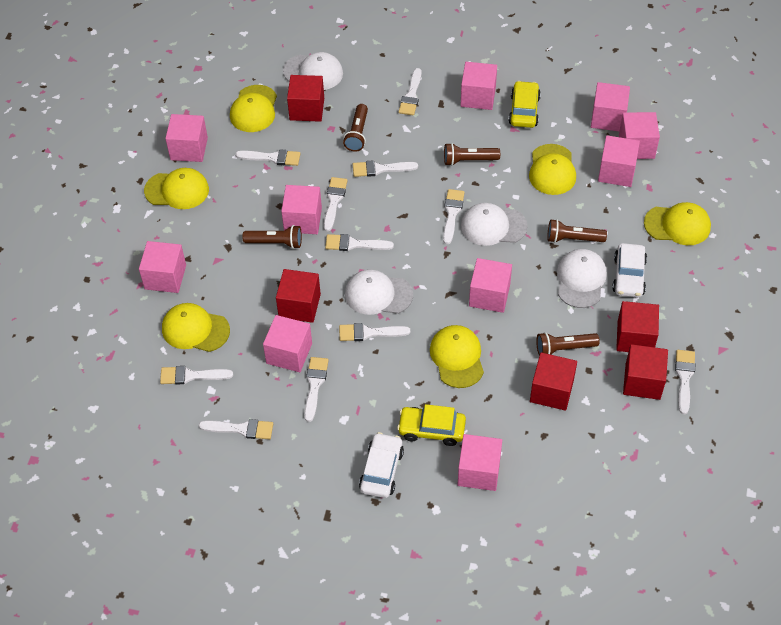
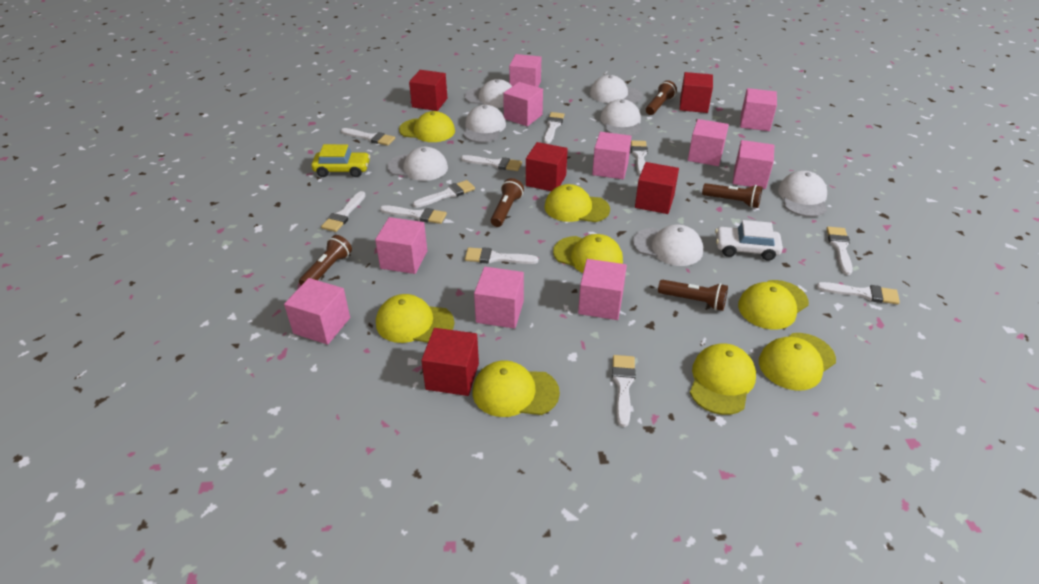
white cap: 4 -> 7
white car: 2 -> 1
yellow cap: 6 -> 8
yellow car: 2 -> 1

